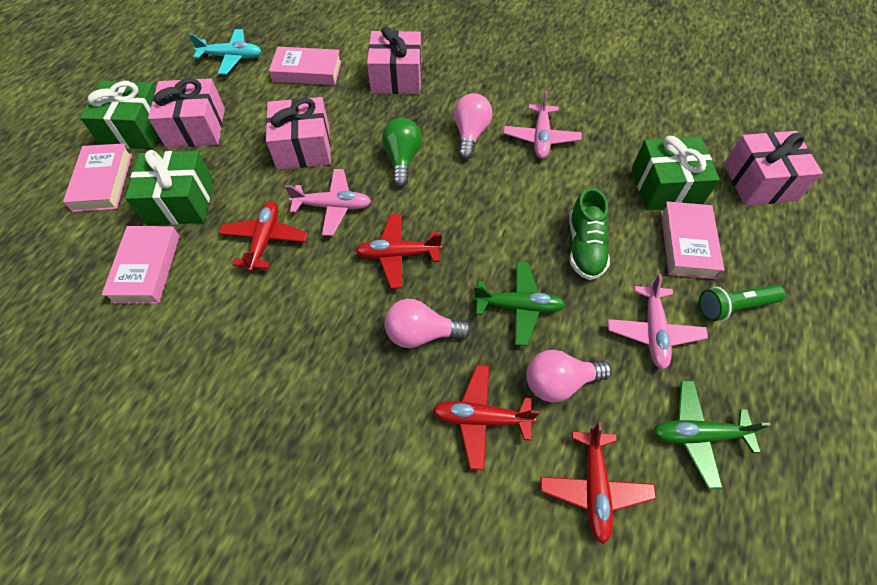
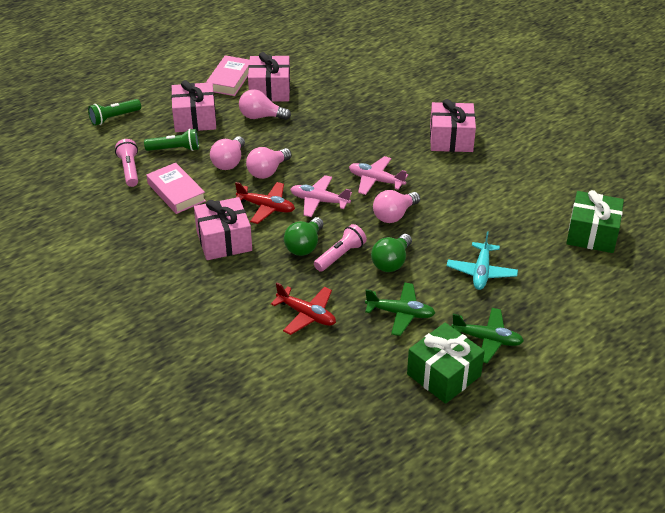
green flashlight: 1 -> 2
green gift: 3 -> 2
green light bulb: 1 -> 2
green shoe: 1 -> 0
pink book: 4 -> 2
pink flashlight: 0 -> 2
pink light bulb: 3 -> 4
pink plane: 3 -> 2
red plane: 4 -> 2

